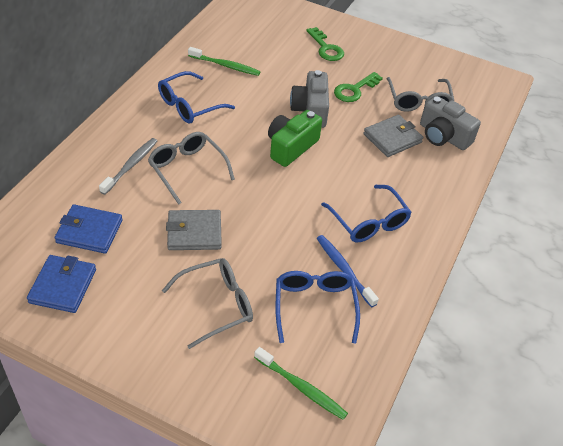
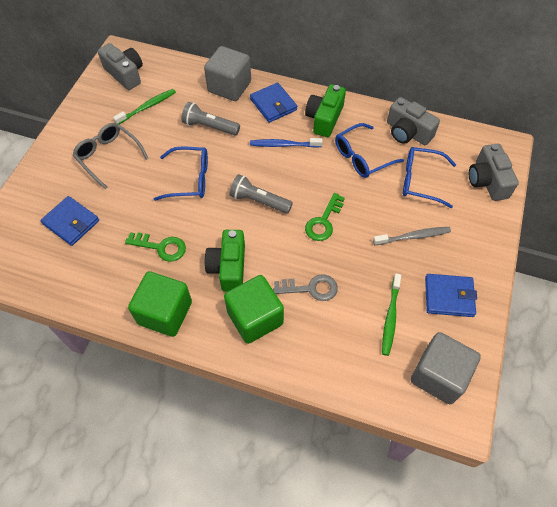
blue wallet: 2 -> 3
green camera: 1 -> 2
green cube: 0 -> 2
grey camera: 2 -> 3
grey cube: 0 -> 2
grey flashlight: 0 -> 2
grey glasses: 3 -> 1
grey key: 0 -> 1
grey wallet: 2 -> 0

